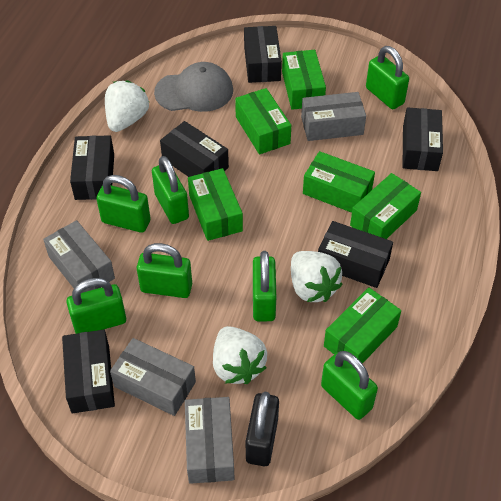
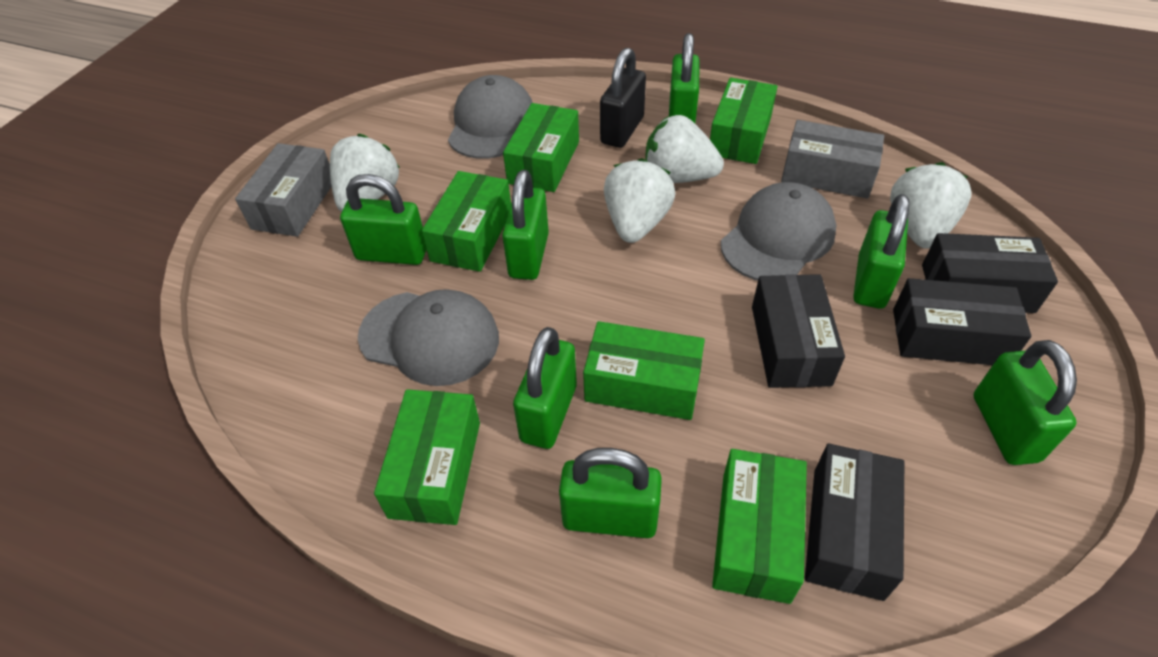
black box: 6 -> 4
grey box: 4 -> 2
grey cap: 1 -> 3
white strawberry: 3 -> 4

